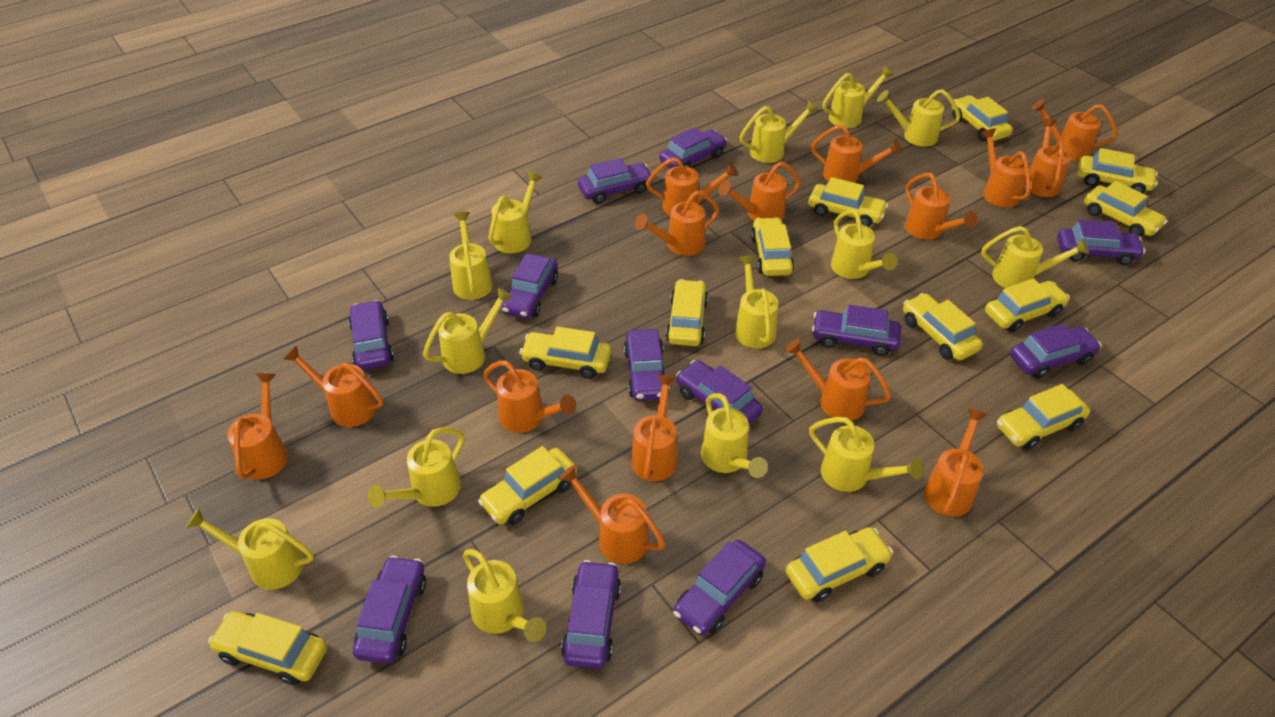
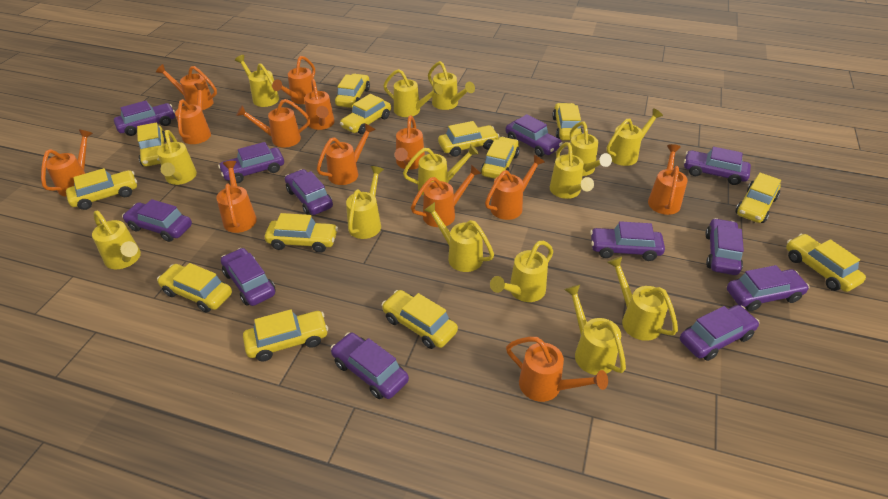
orange watering can: 15 -> 13

